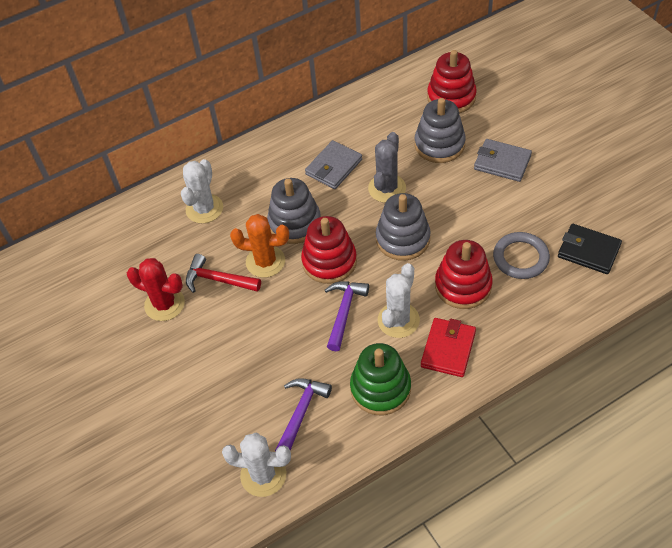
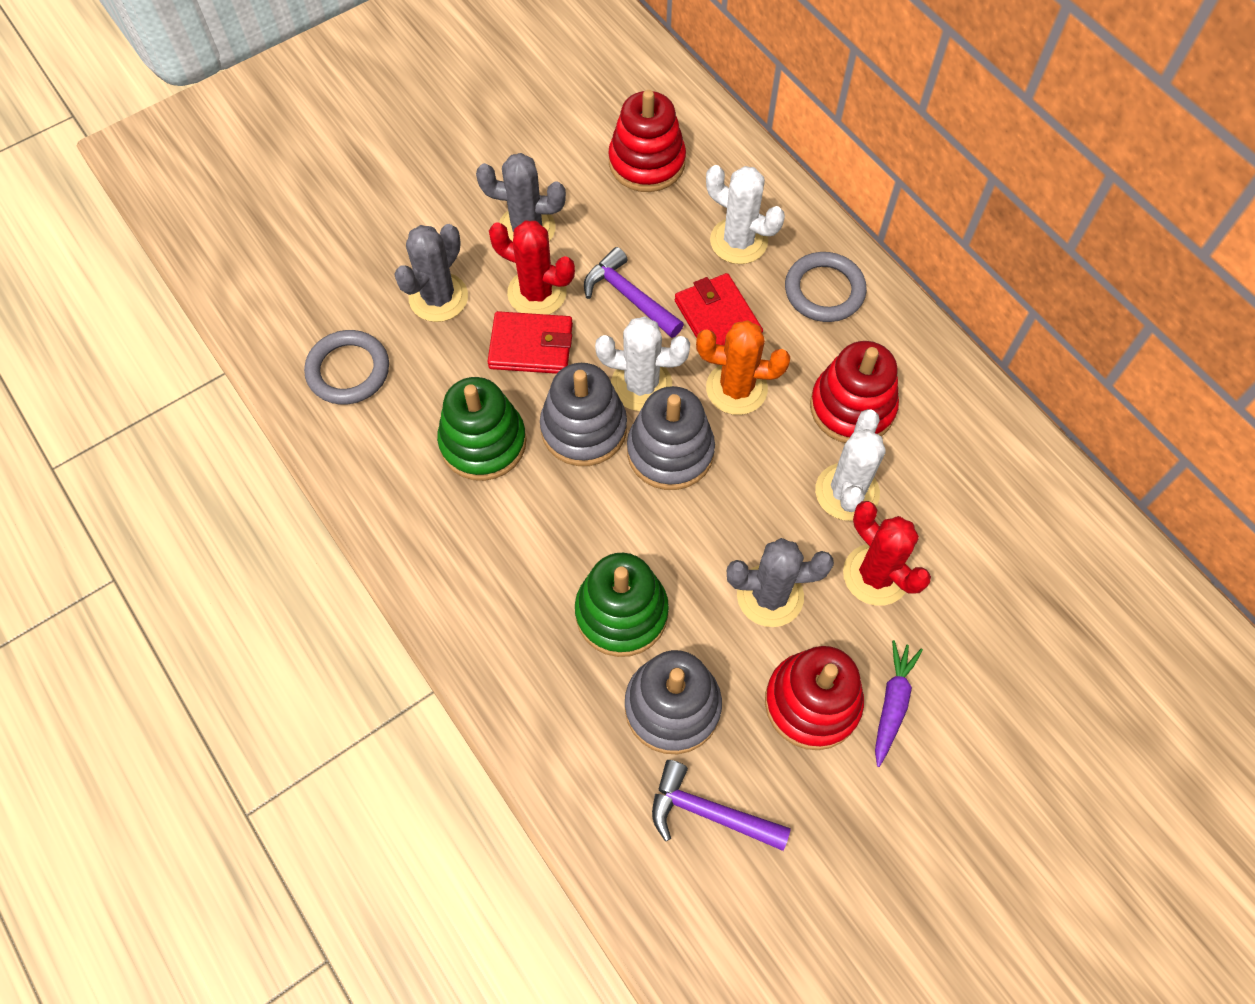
black wallet: 1 -> 0
green stacking toy: 1 -> 2
grey cactus: 1 -> 3
grey ring: 1 -> 2
grey wallet: 2 -> 0
purple carrot: 0 -> 1
red cactus: 1 -> 2
red hammer: 1 -> 0
red wallet: 1 -> 2

